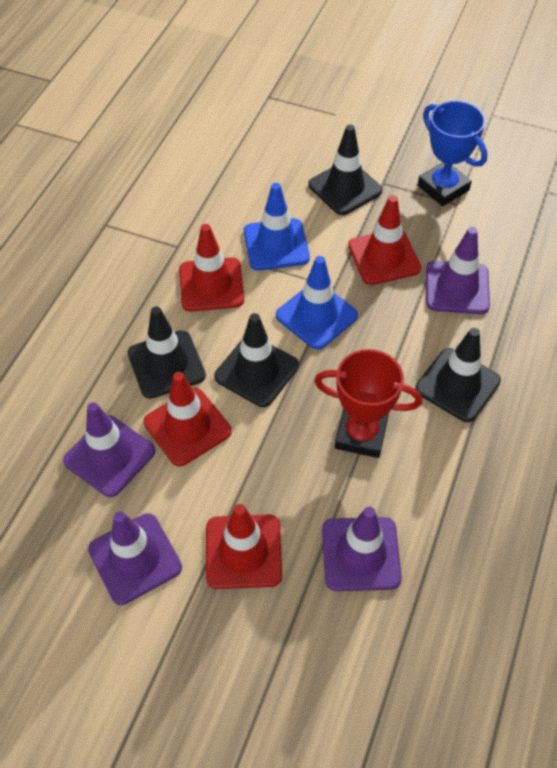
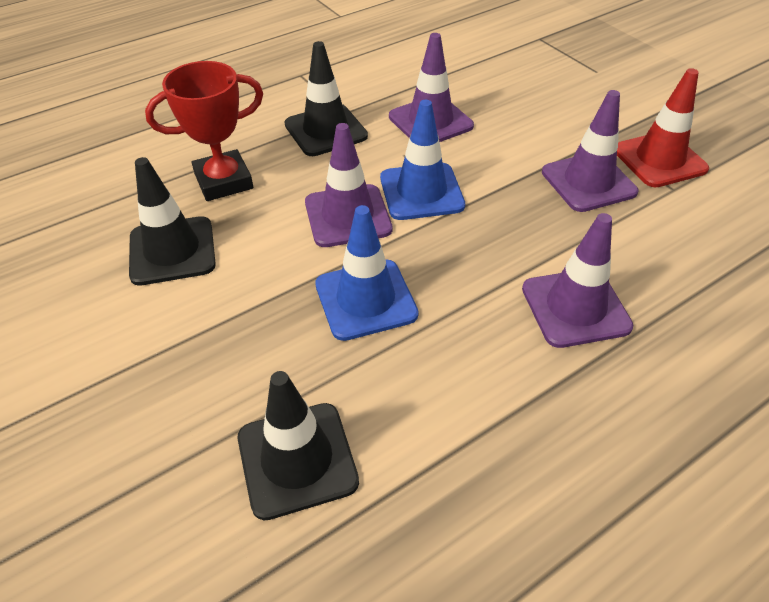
black traffic cone: 4 -> 3
blue trophy: 1 -> 0
red traffic cone: 4 -> 1

